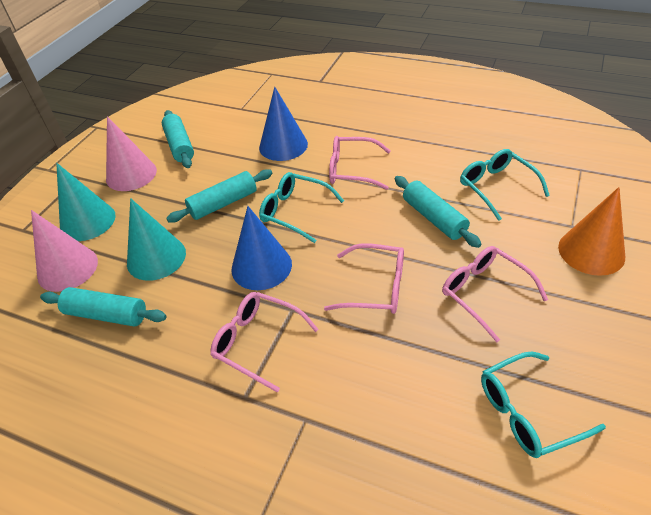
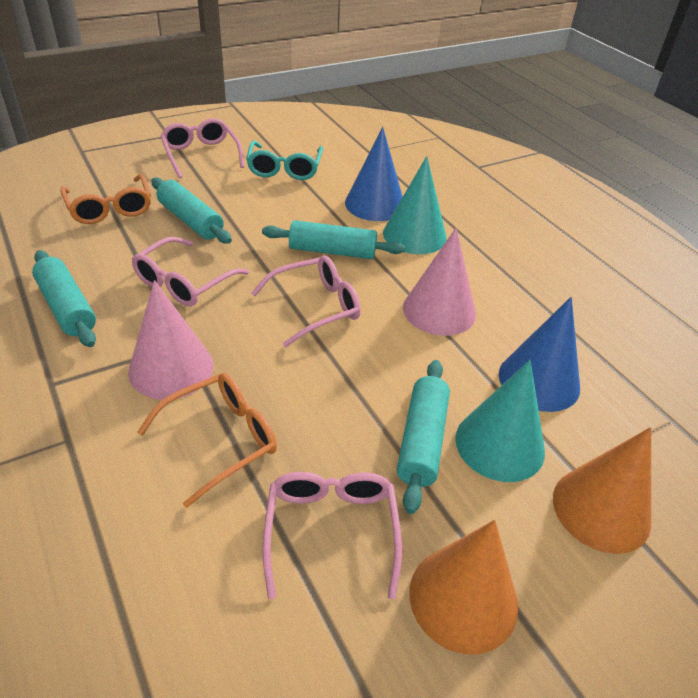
orange cone: 1 -> 2
orange glasses: 0 -> 2
turquoise glasses: 3 -> 1

